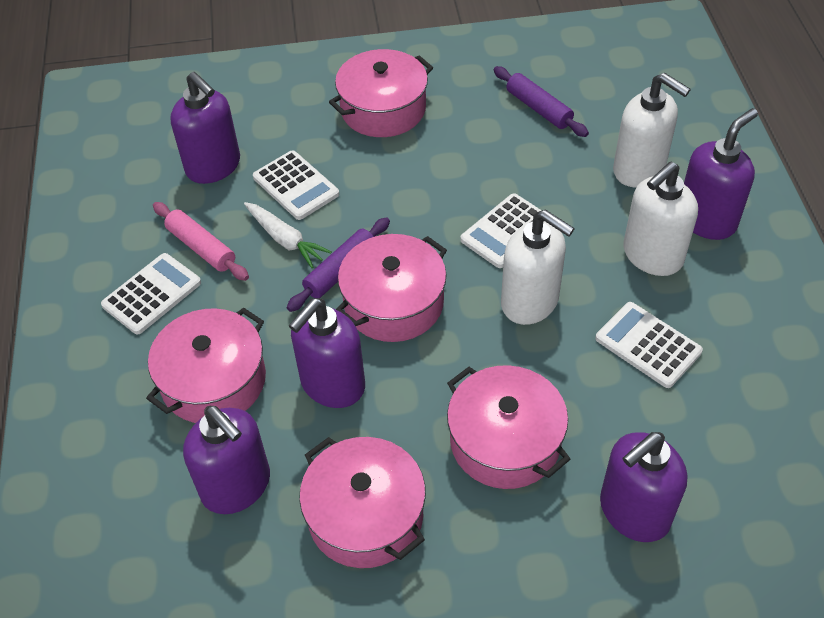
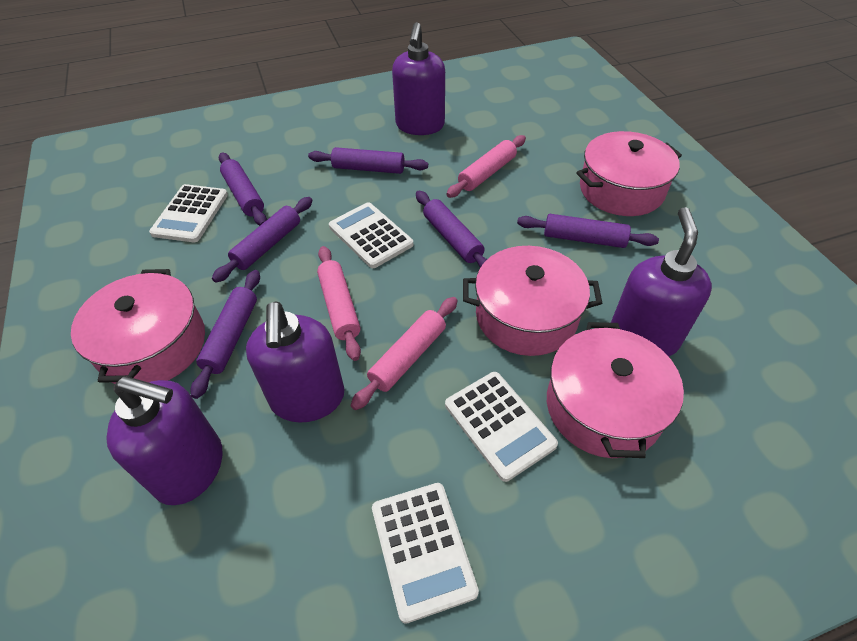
pink pot: 5 -> 4
pink rolling pin: 1 -> 3
purple rolling pin: 2 -> 6
purple soap dispenser: 5 -> 4
white carrot: 1 -> 0
white soap dispenser: 3 -> 0

